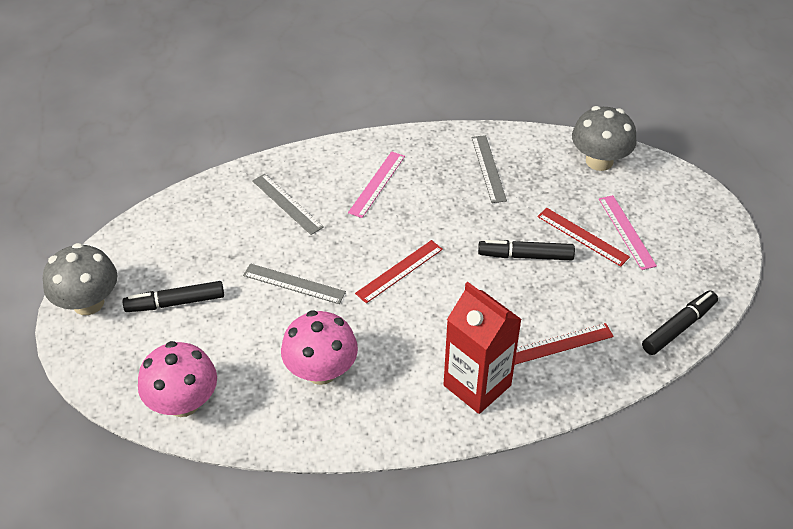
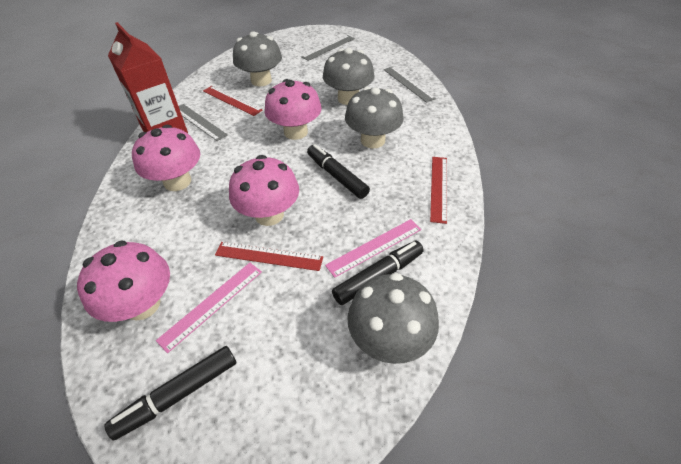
grey mushroom: 2 -> 4
pink mushroom: 2 -> 4

